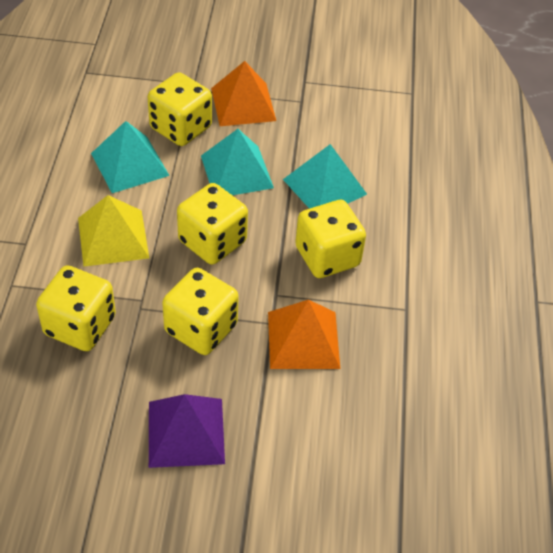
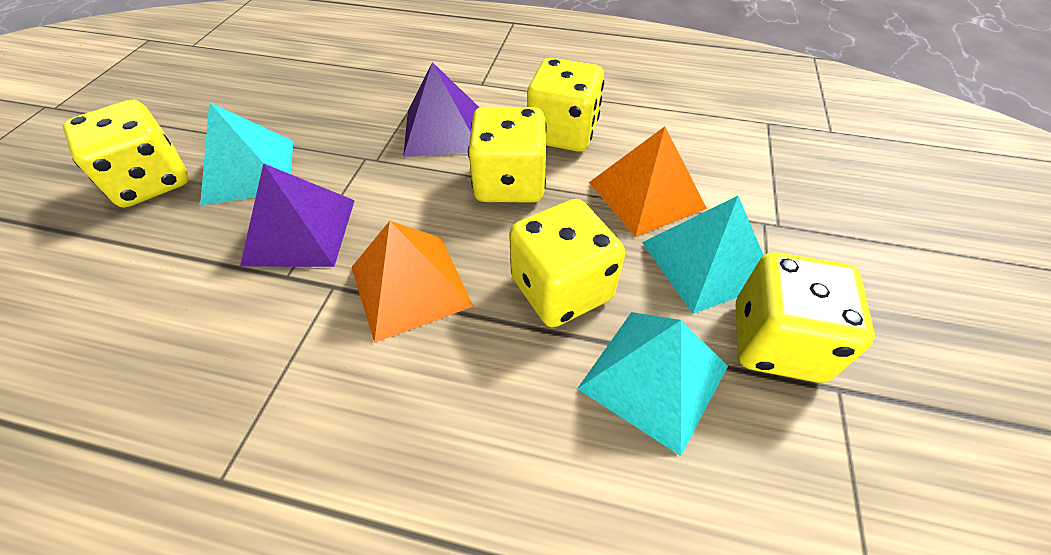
purple pyramid: 1 -> 2
yellow pyramid: 1 -> 0

